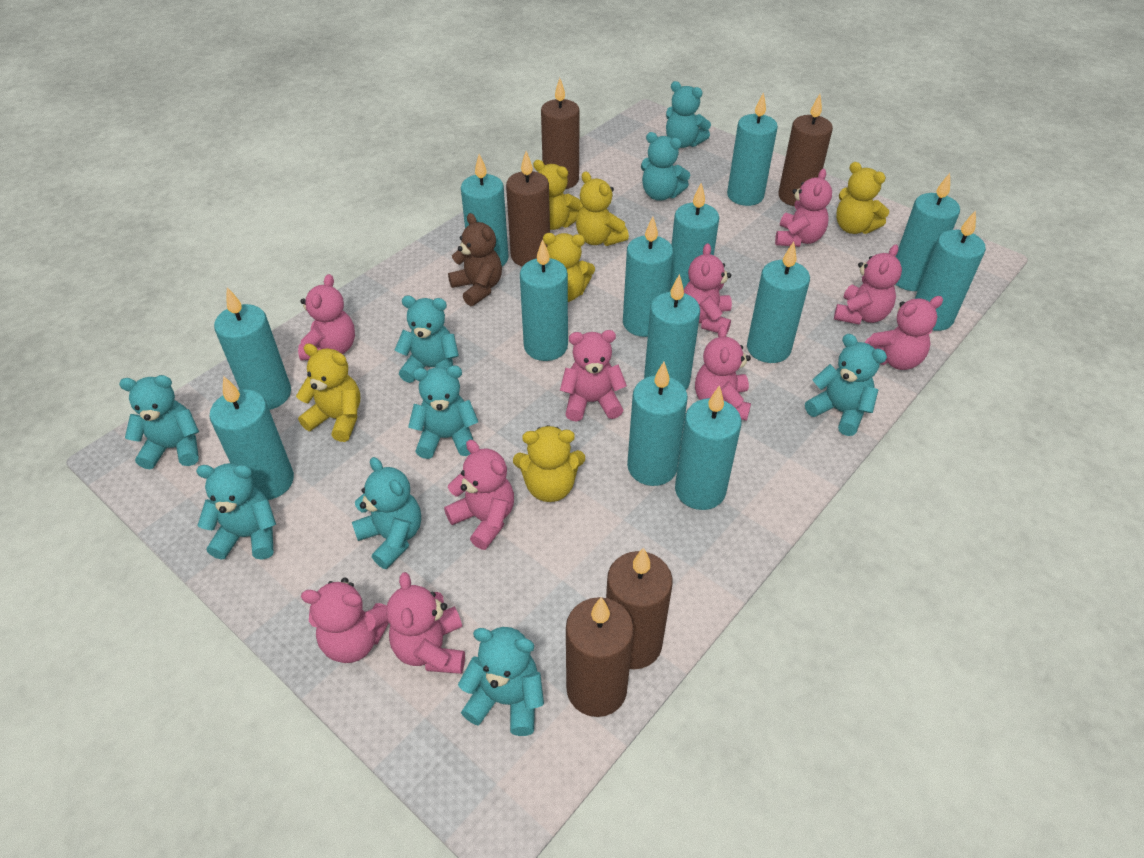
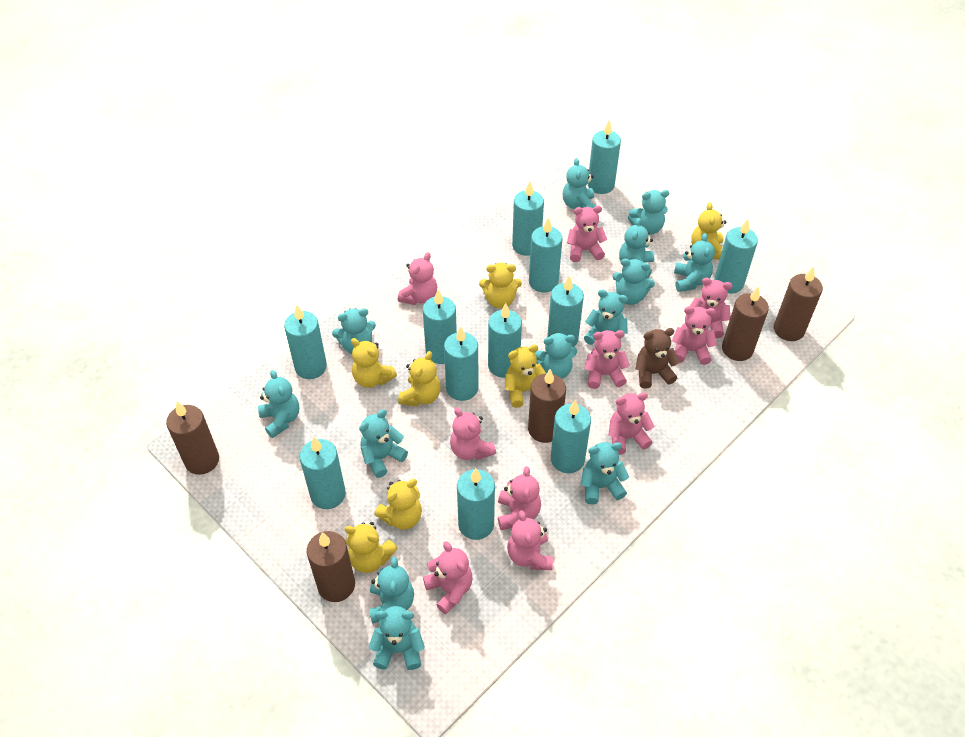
turquoise candle: 13 -> 12
turquoise teddy bear: 9 -> 13
yellow teddy bear: 6 -> 7

